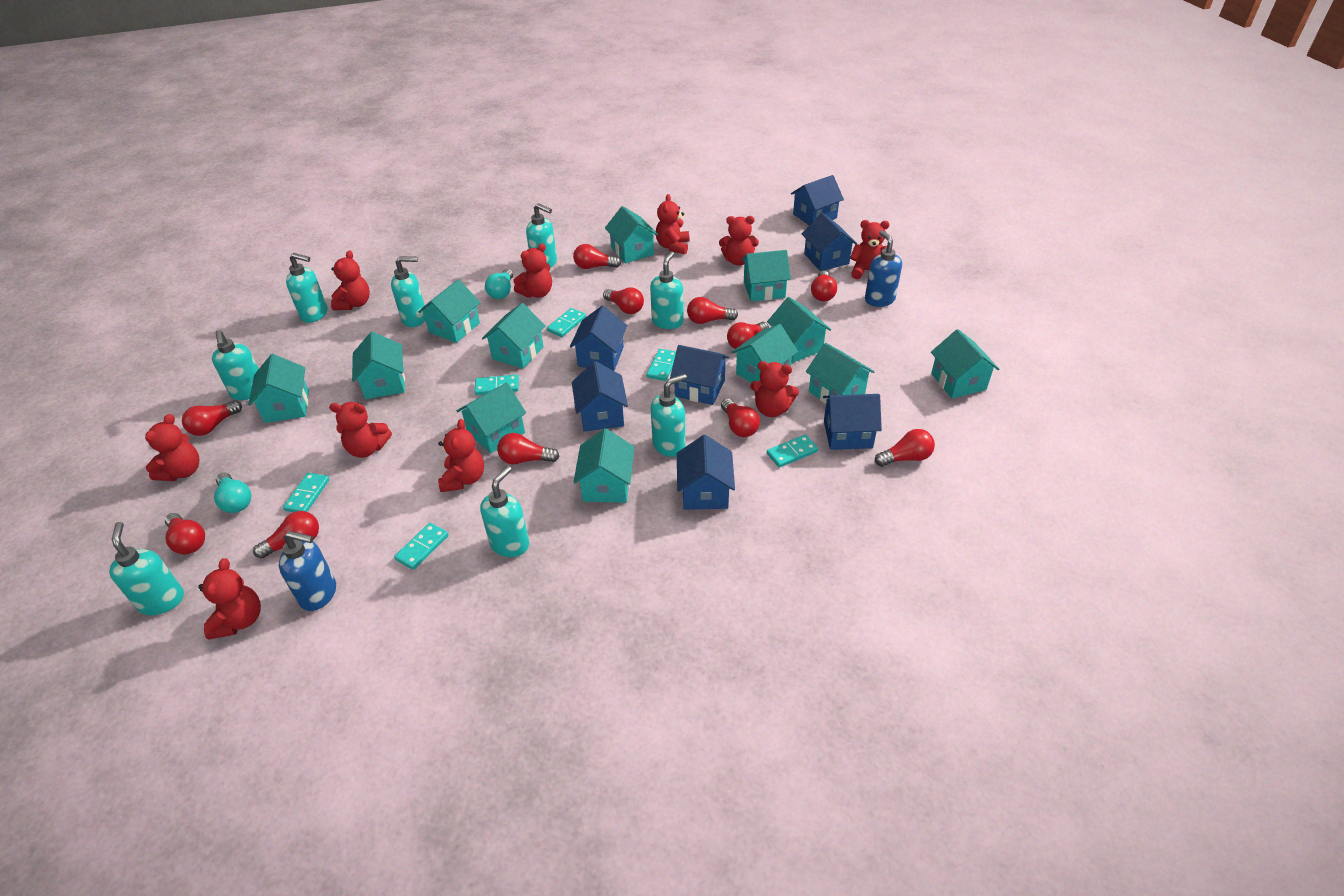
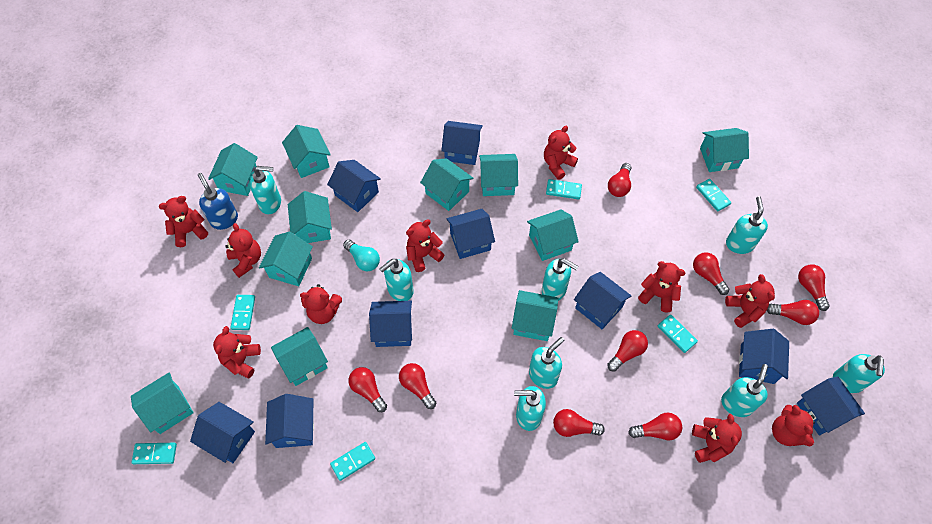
blue house: 7 -> 9
blue soap dispenser: 2 -> 1
red light bulb: 11 -> 9
turquoise house: 12 -> 11
turquoise light bulb: 2 -> 1

